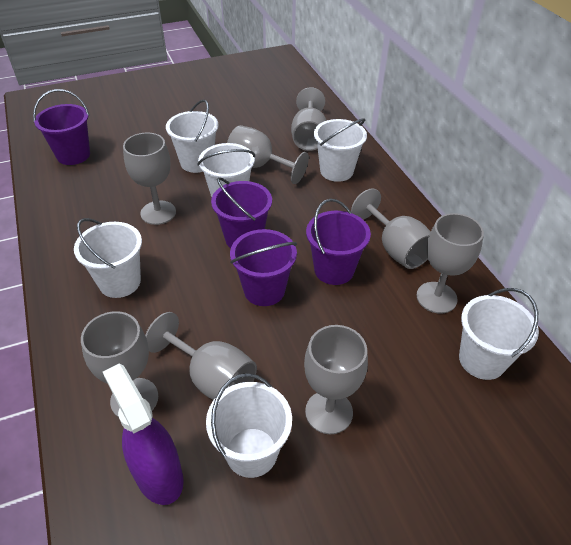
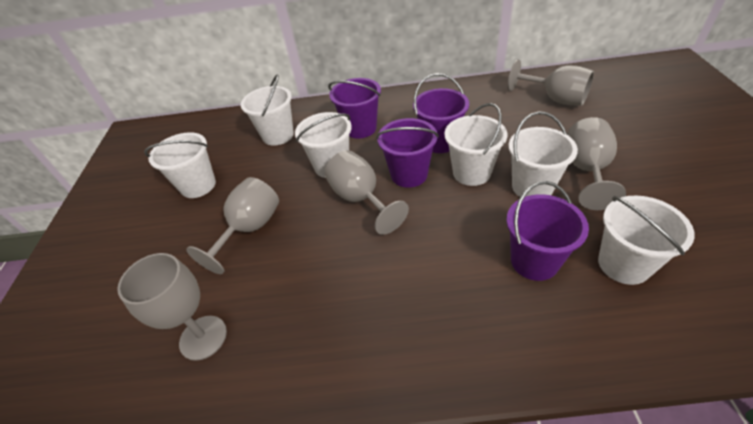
grey goblet: 8 -> 5
purple spray bottle: 1 -> 0

